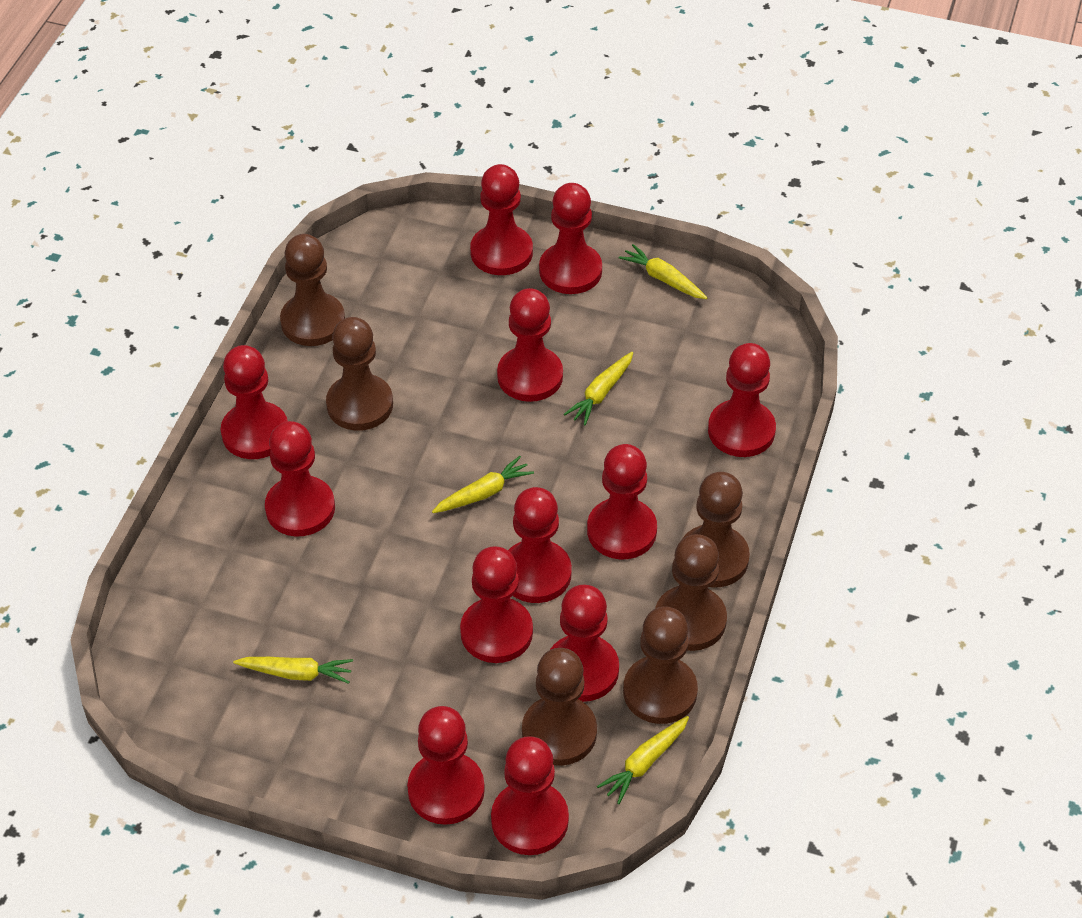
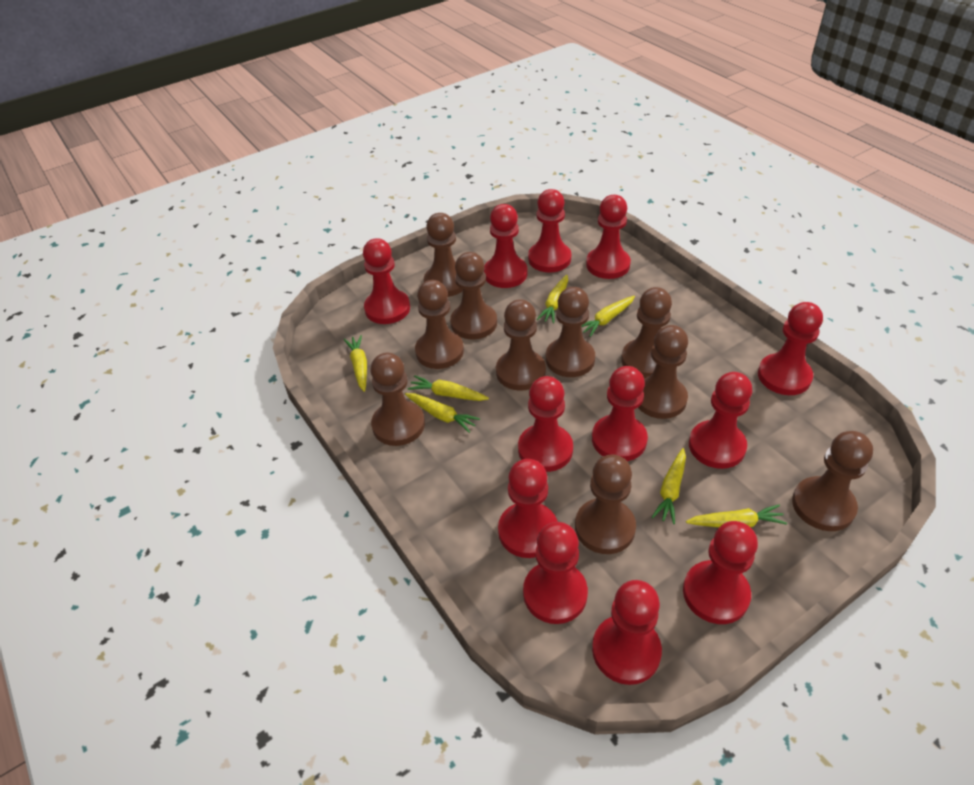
brown pawn: 6 -> 10
yellow carrot: 5 -> 7

